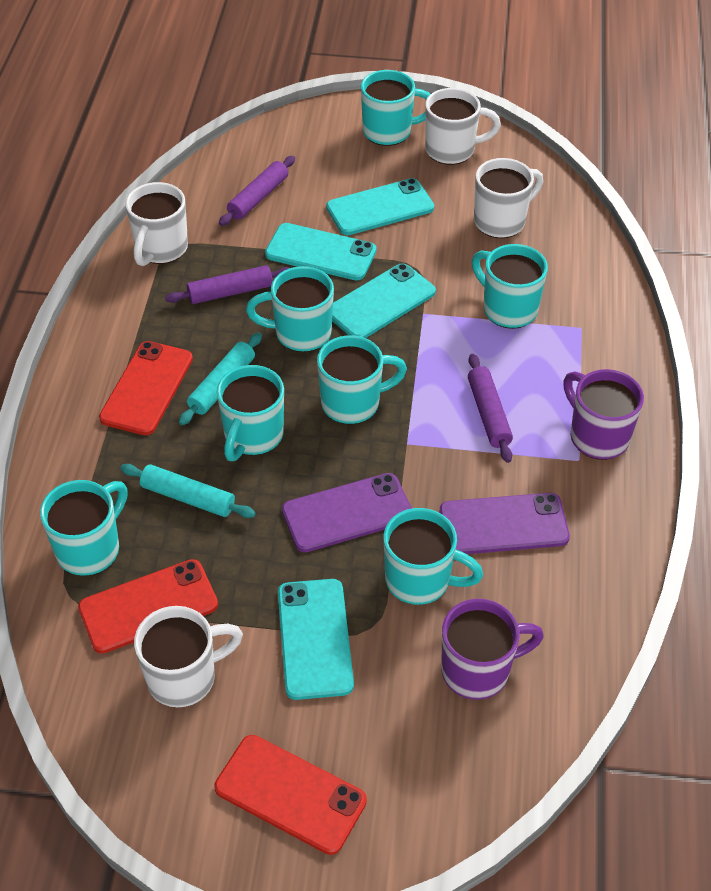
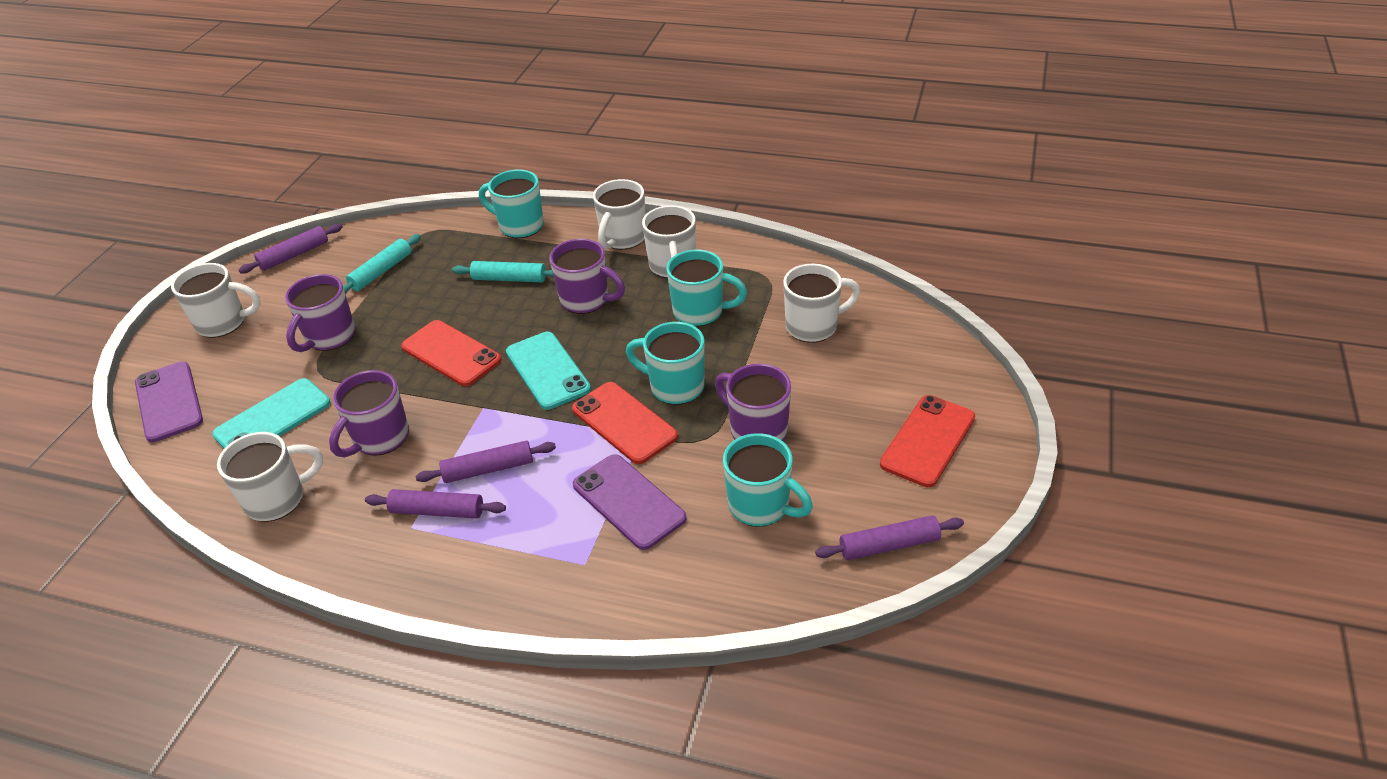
purple mug: 2 -> 4
purple rolling pin: 3 -> 4
turquoise mug: 7 -> 4
turquoise phone: 4 -> 2
white mug: 4 -> 5

